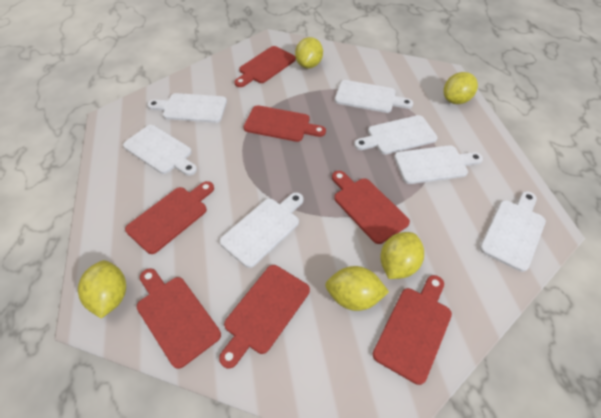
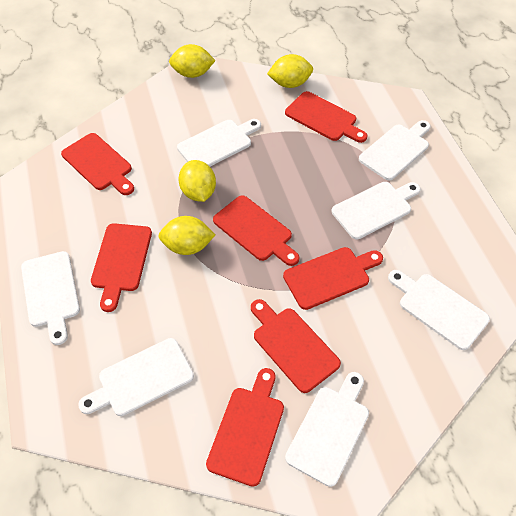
yellow lemon: 5 -> 4

